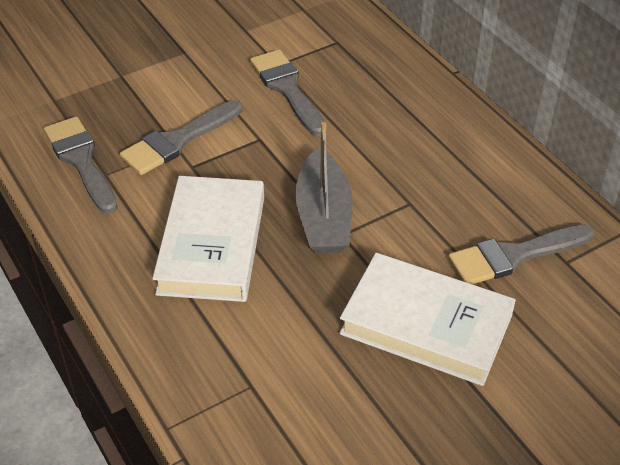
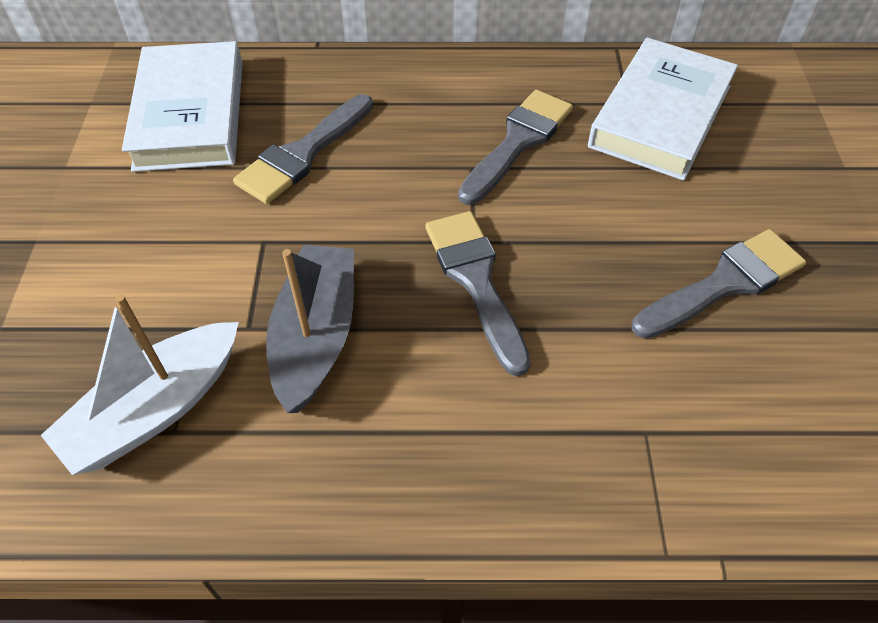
white boat: 0 -> 1

